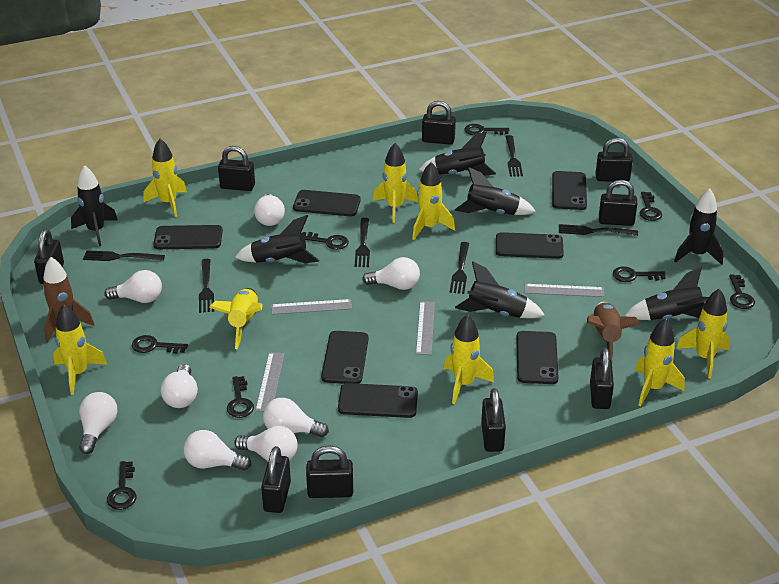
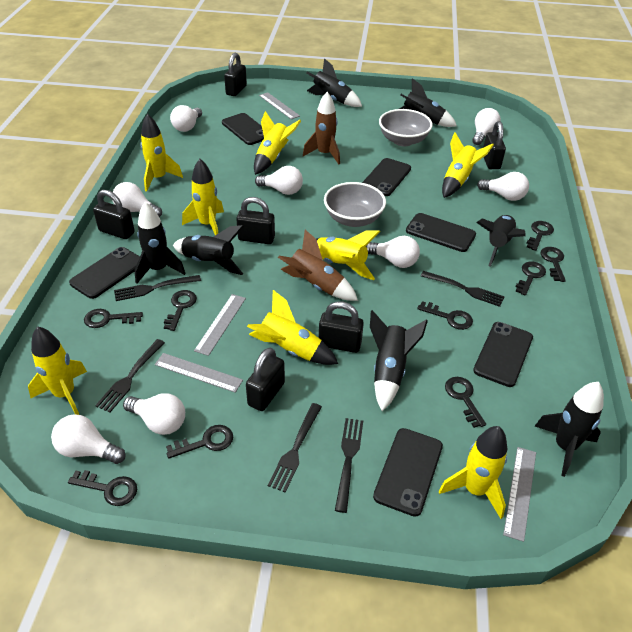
black fork: 6 -> 5
black key: 8 -> 9
black padlock: 9 -> 6
black phone: 7 -> 6
grey bowl: 0 -> 2

